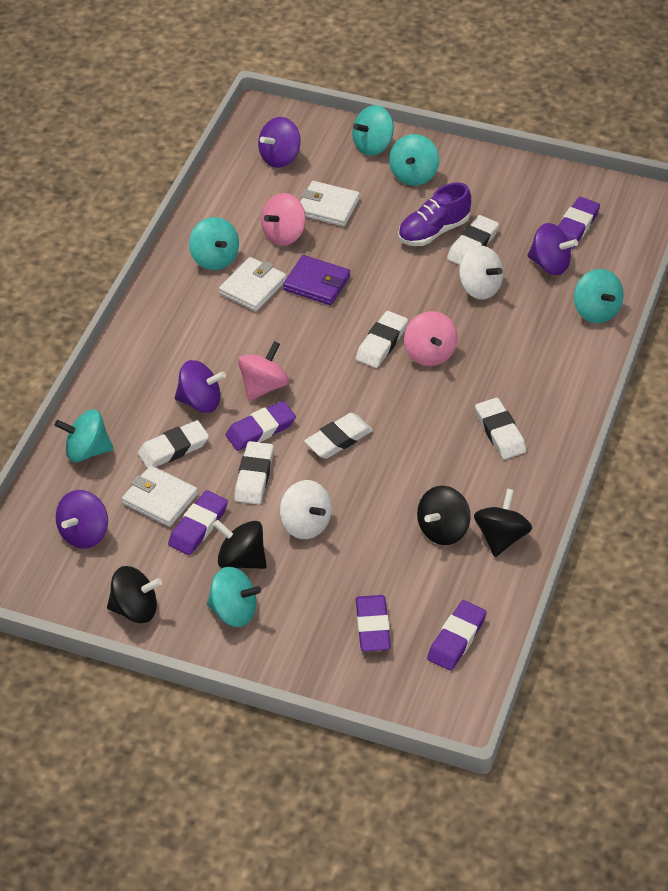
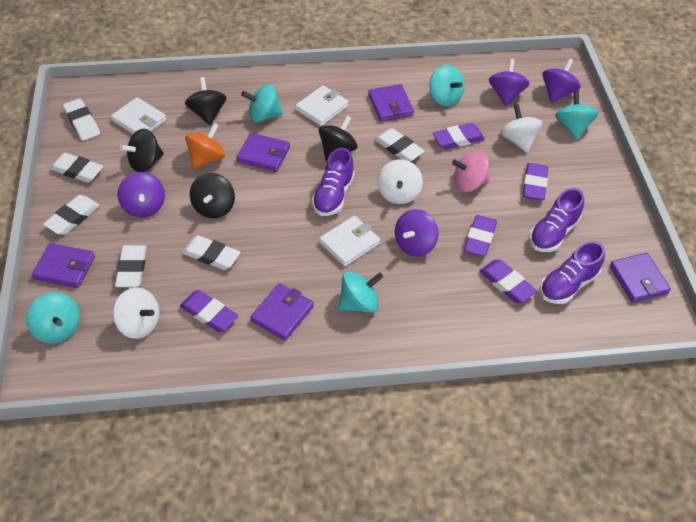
orange spinning top: 0 -> 1
pink spinning top: 3 -> 1
purple shoe: 1 -> 3
purple wallet: 1 -> 5
turquoise spinning top: 6 -> 5
white spinning top: 2 -> 3

